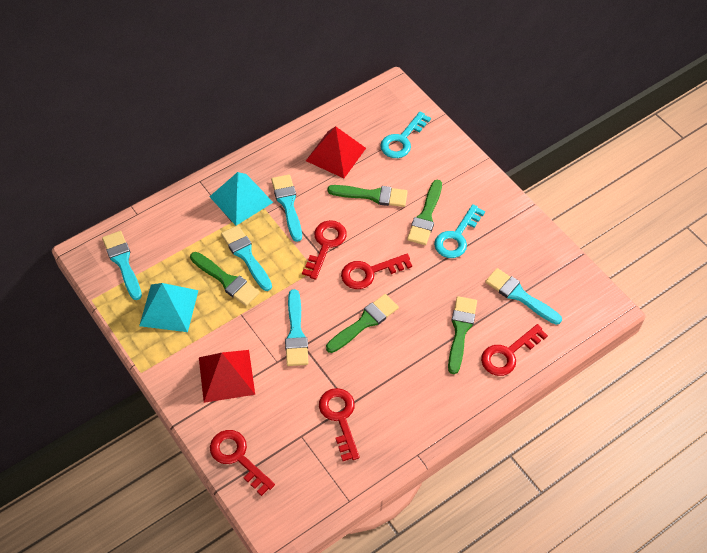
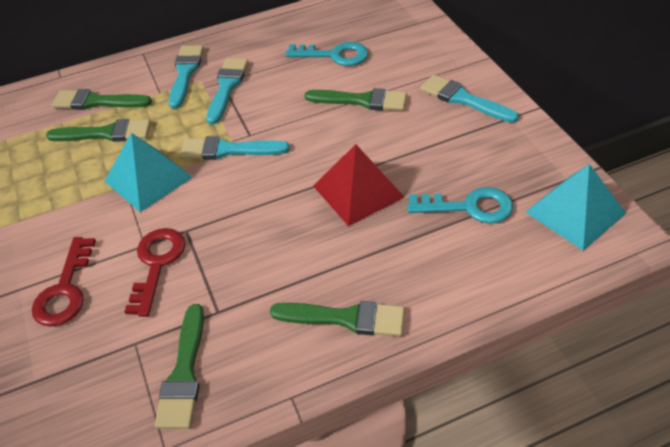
red key: 5 -> 2
red pyramid: 2 -> 1
turquoise brush: 5 -> 4

